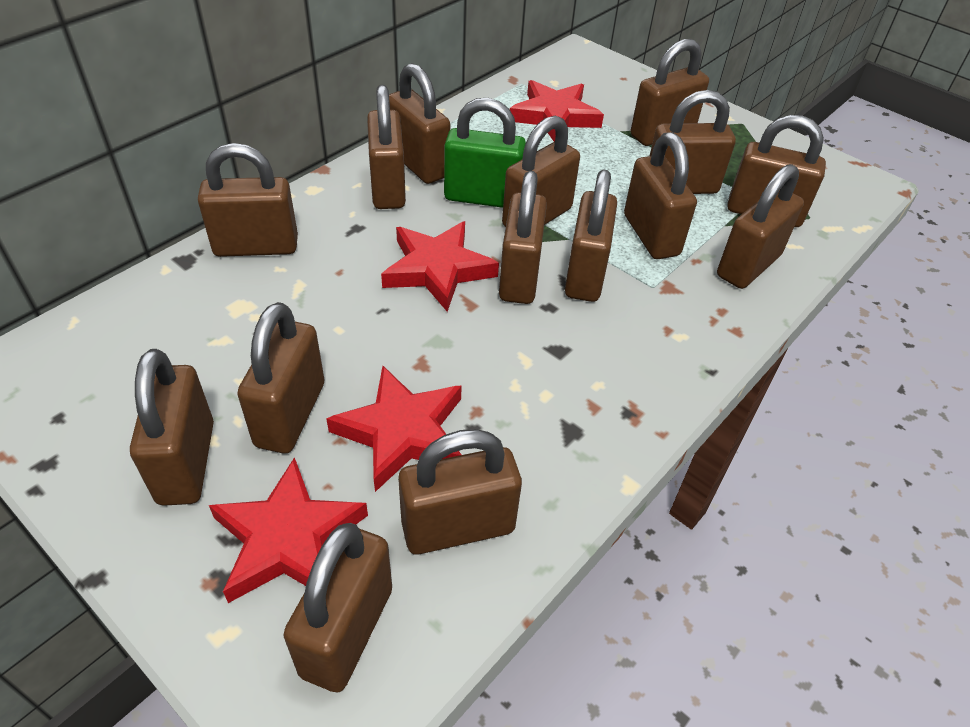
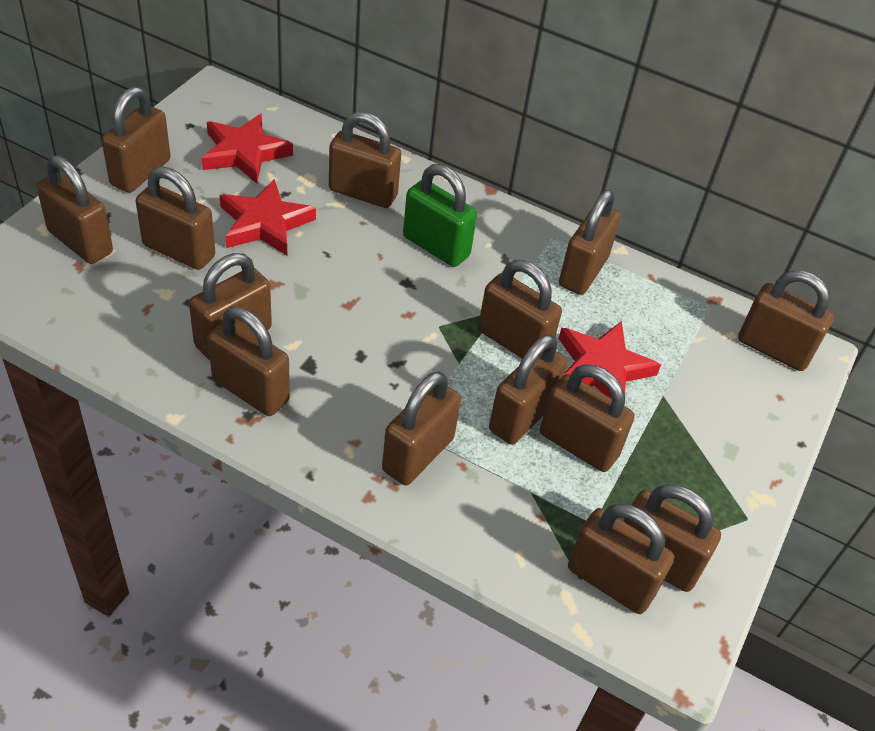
brown padlock: 15 -> 14
red star: 4 -> 3

